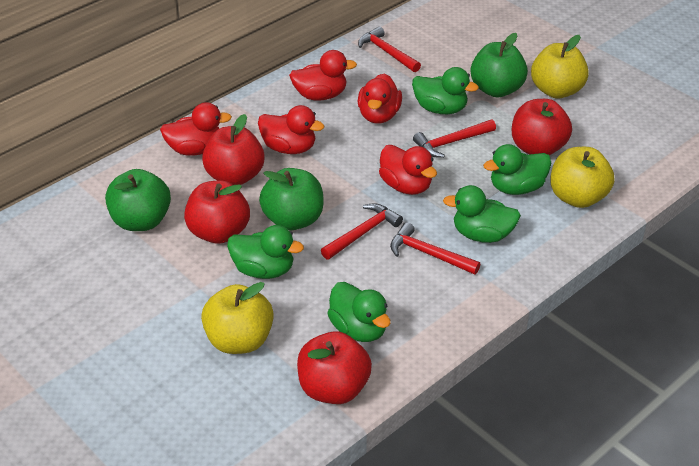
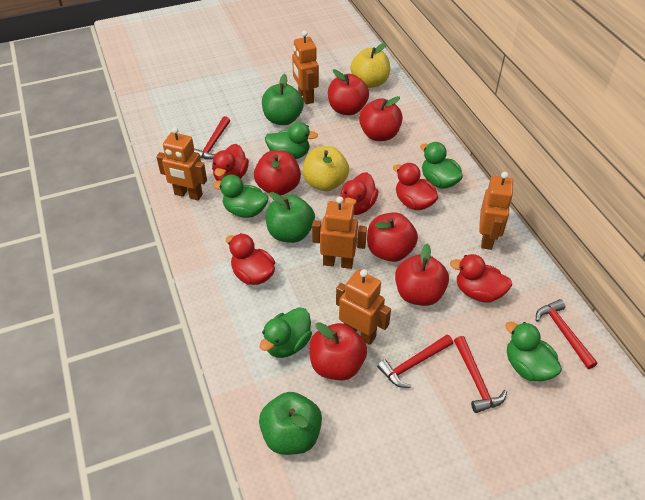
orange robot: 0 -> 5
red apple: 4 -> 6
yellow apple: 3 -> 2

